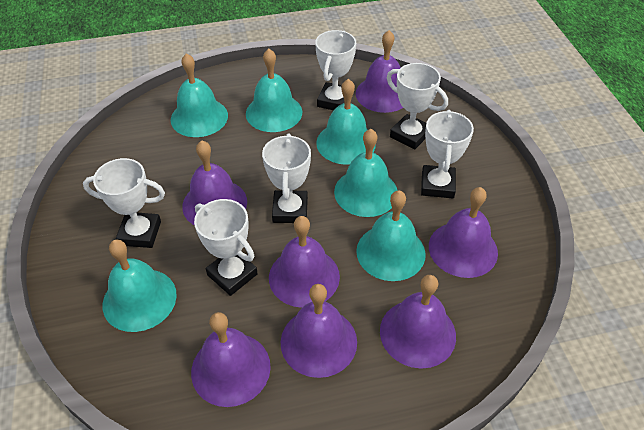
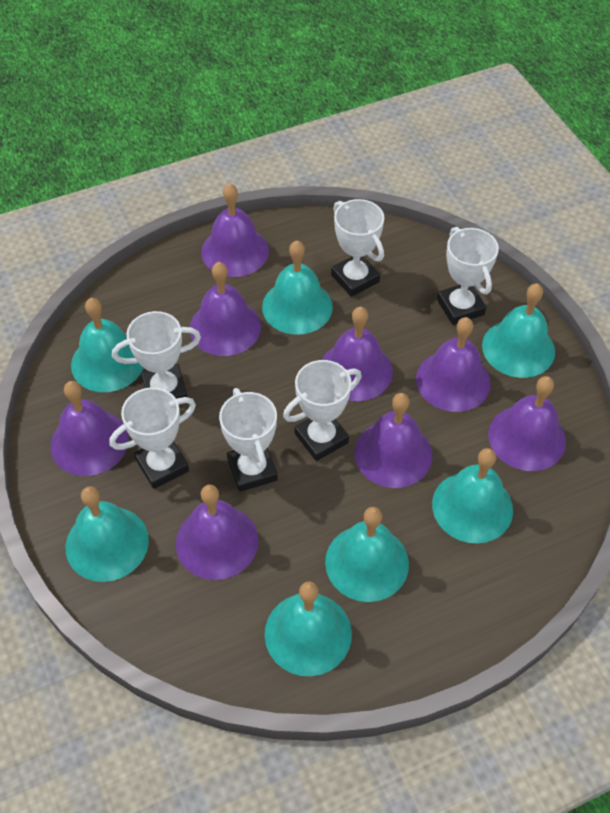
purple bell: 7 -> 8
turquoise bell: 6 -> 7

